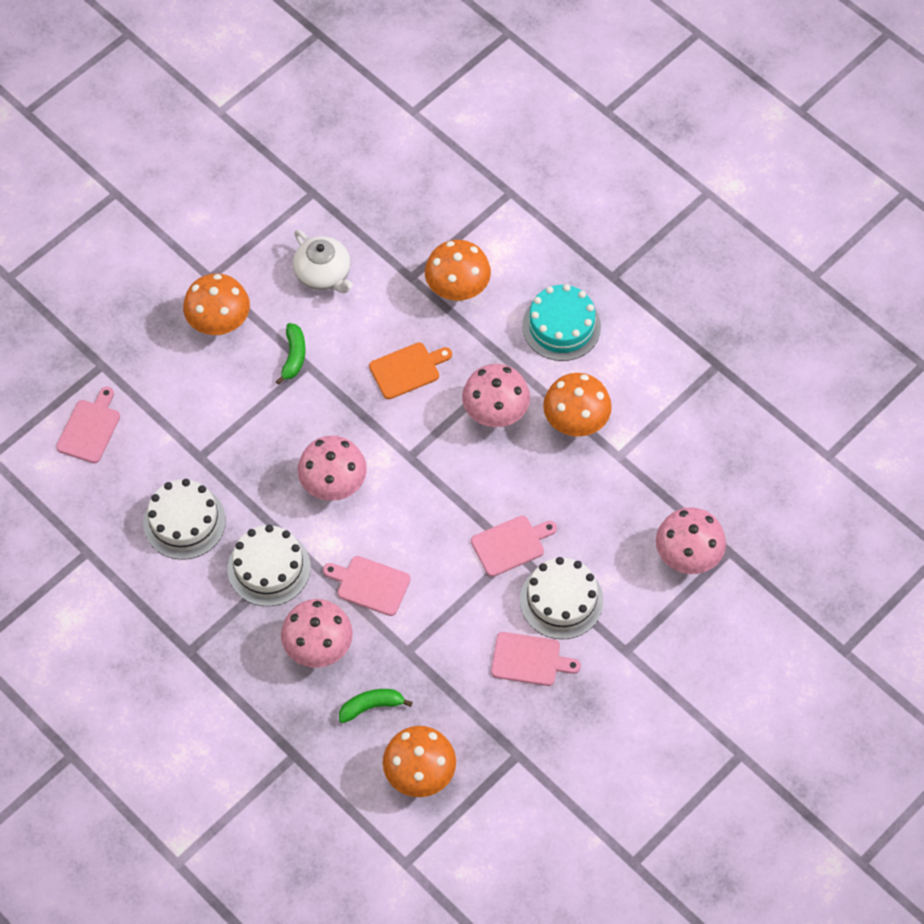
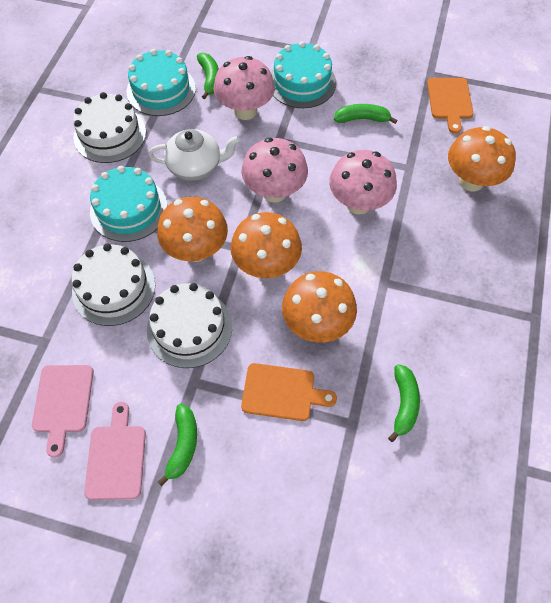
green banana: 2 -> 4
orange cutting board: 1 -> 2
pink cutting board: 4 -> 2
pink mushroom: 4 -> 3
turquoise cake: 1 -> 3

